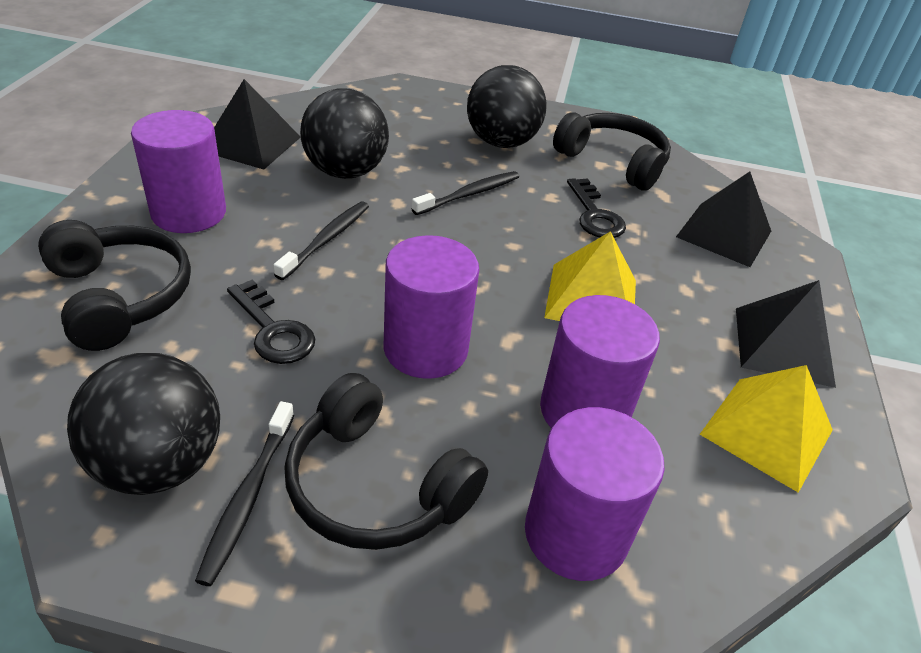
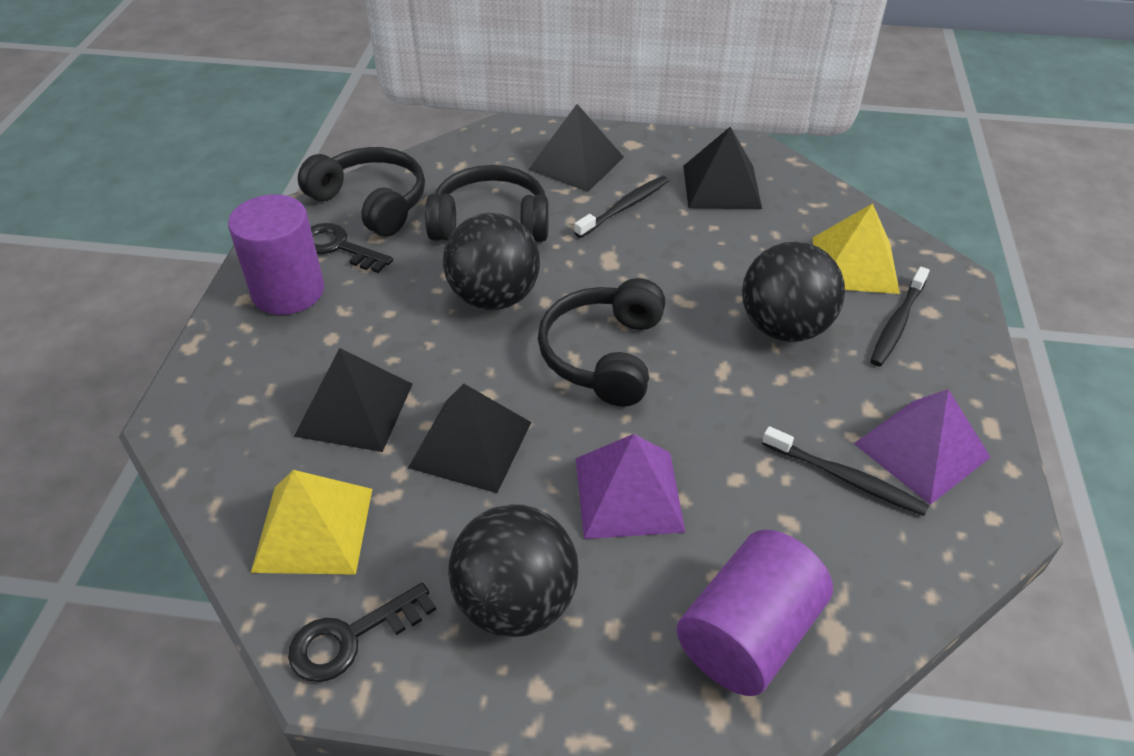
black pyramid: 3 -> 4
purple cylinder: 4 -> 2
purple pyramid: 0 -> 2

